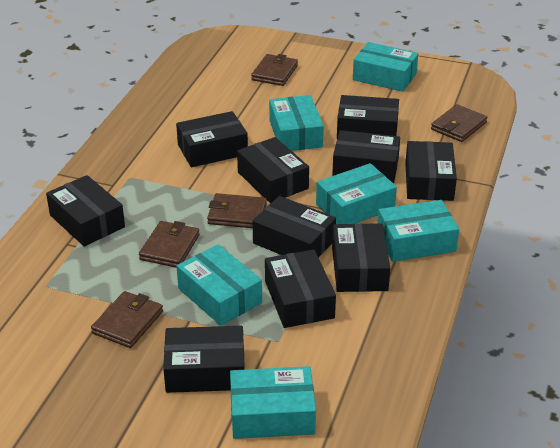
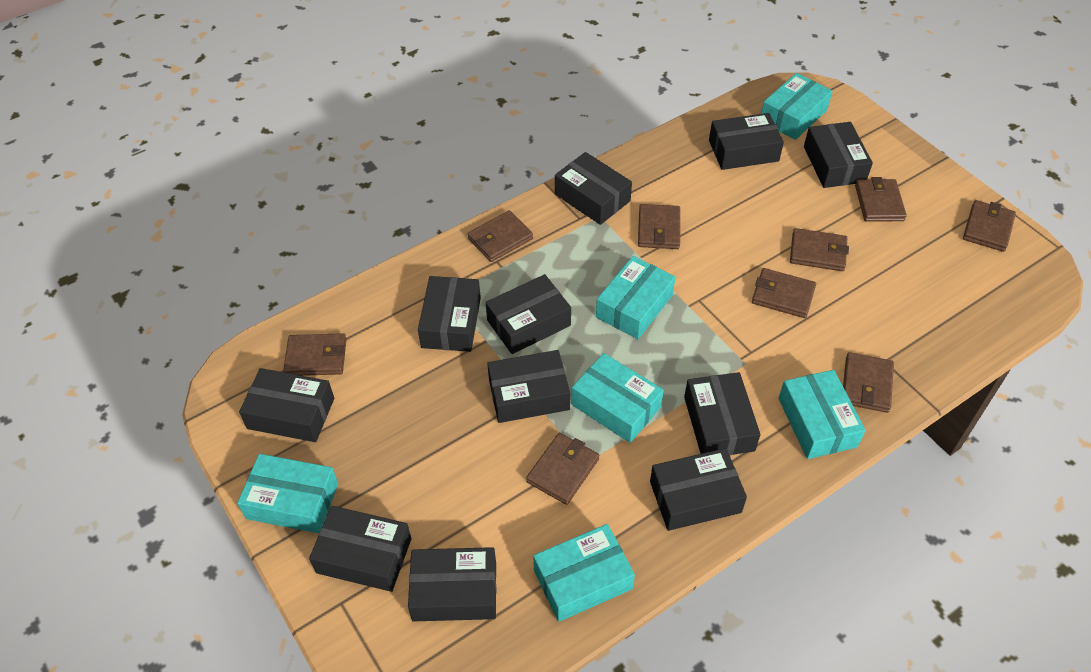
black box: 10 -> 11
brown wallet: 5 -> 9

